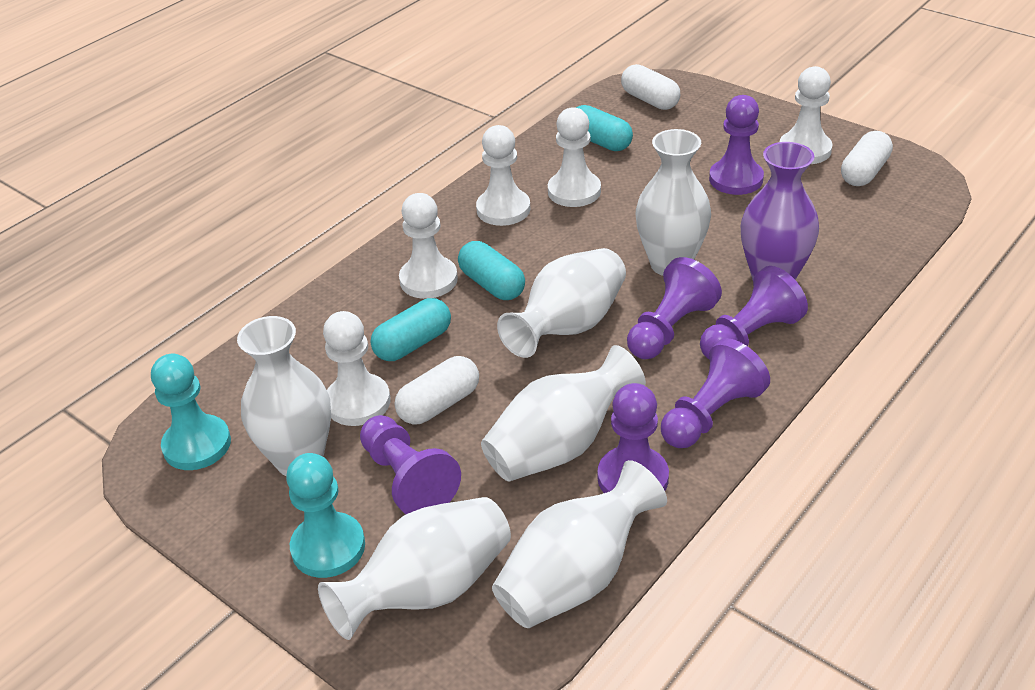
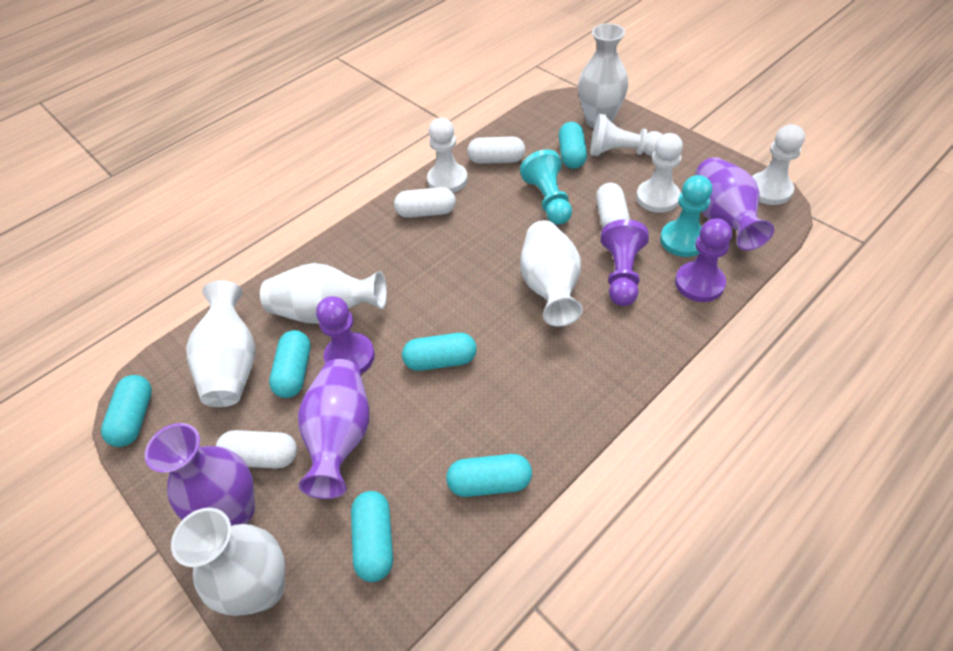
purple pawn: 6 -> 3
purple vase: 1 -> 3
turquoise capsule: 3 -> 6
white capsule: 3 -> 4
white pawn: 5 -> 4
white vase: 6 -> 5

